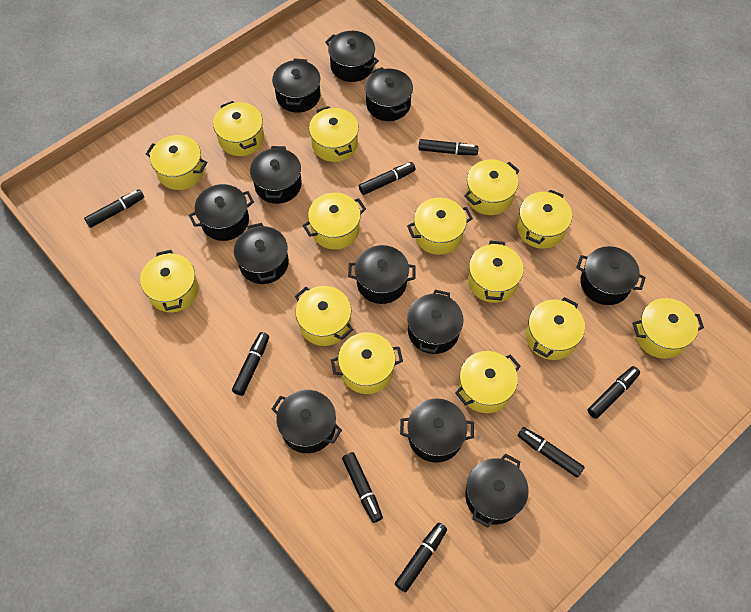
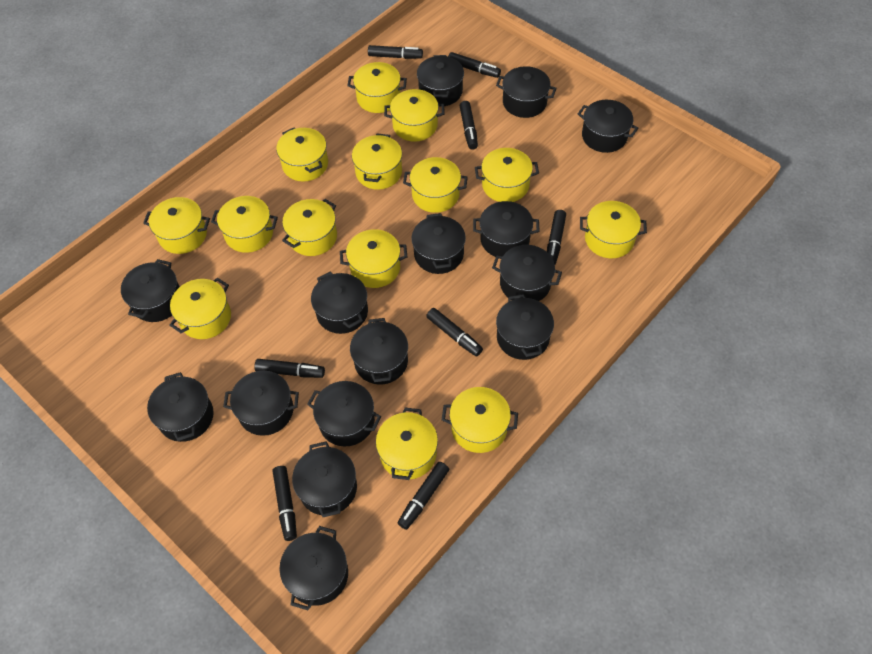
black pot: 12 -> 15

